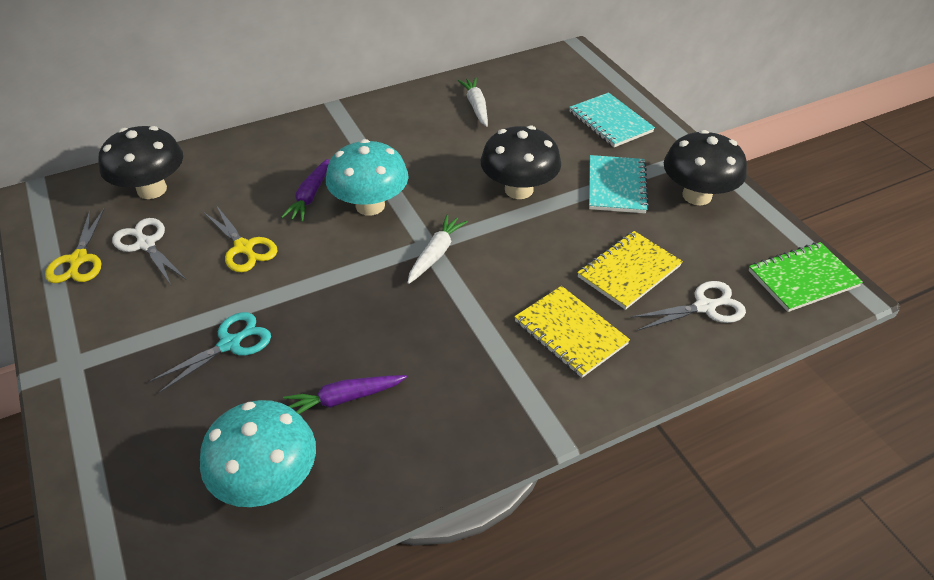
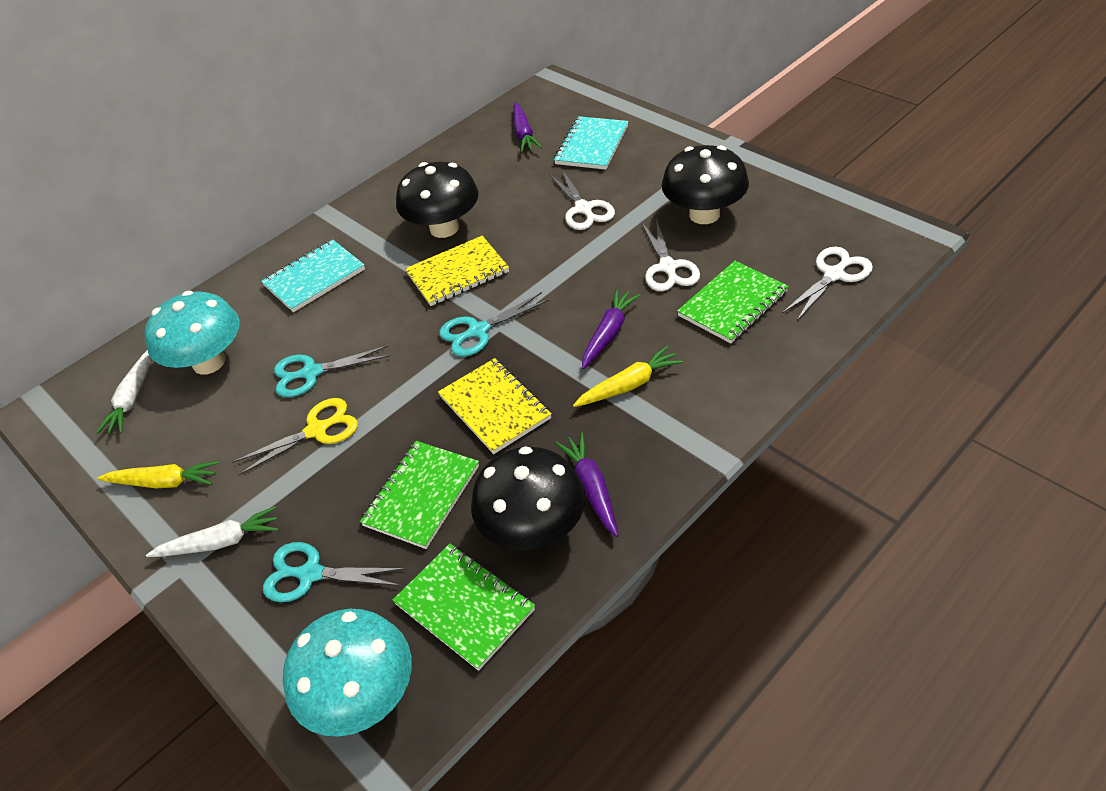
green notebook: 1 -> 3
purple carrot: 2 -> 3
turquoise scissors: 1 -> 3
white scissors: 2 -> 3
yellow carrot: 0 -> 2
yellow scissors: 2 -> 1

